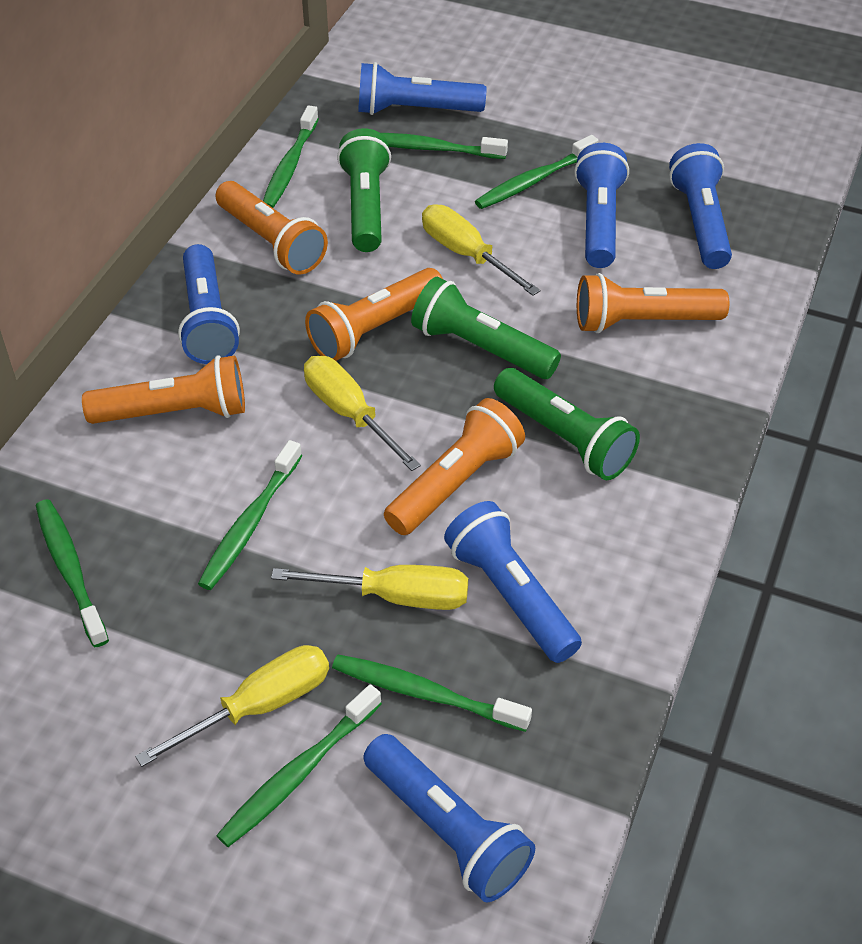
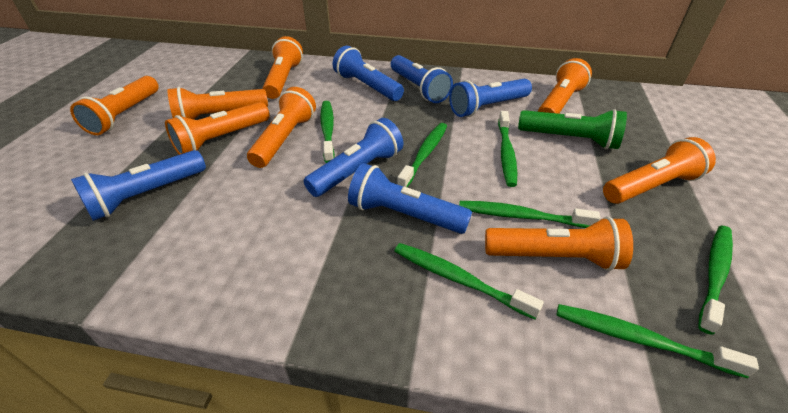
green flashlight: 3 -> 1
orange flashlight: 5 -> 8
yellow screwdriver: 4 -> 0

